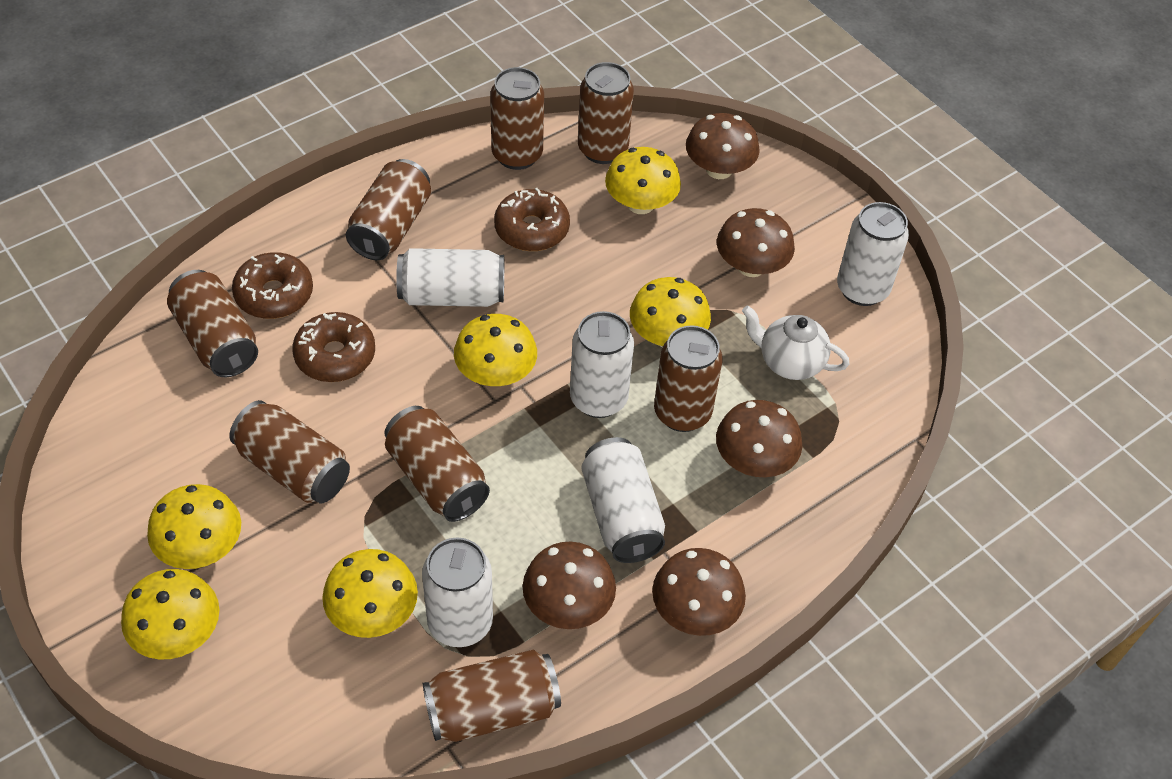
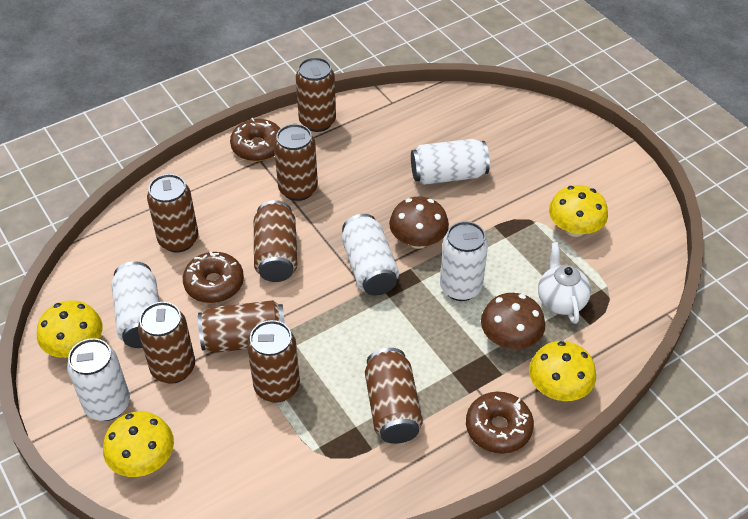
brown mushroom: 5 -> 2
yellow mushroom: 6 -> 4

